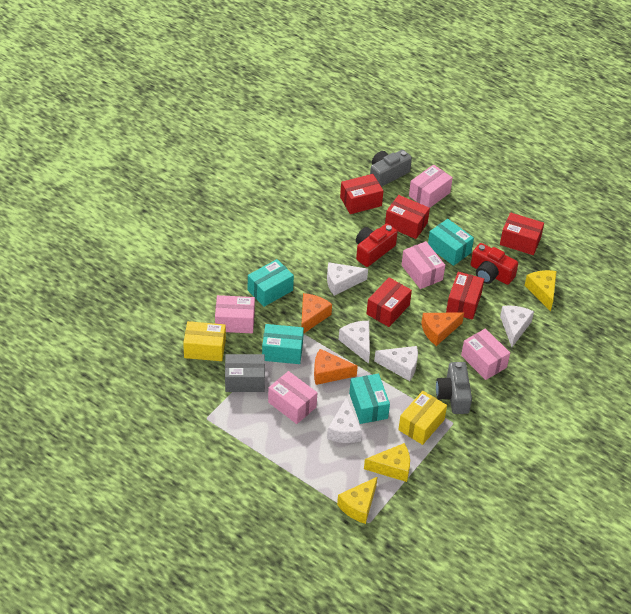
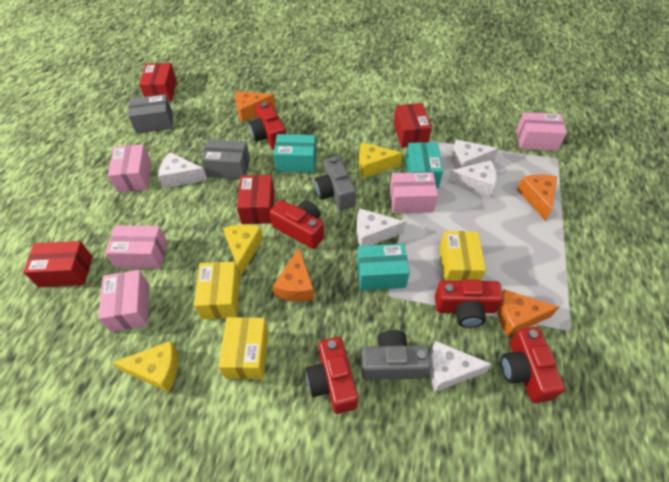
grey box: 1 -> 2
orange cheese: 3 -> 4
red box: 5 -> 4
red camera: 2 -> 5
turquoise box: 4 -> 3
yellow box: 2 -> 3

